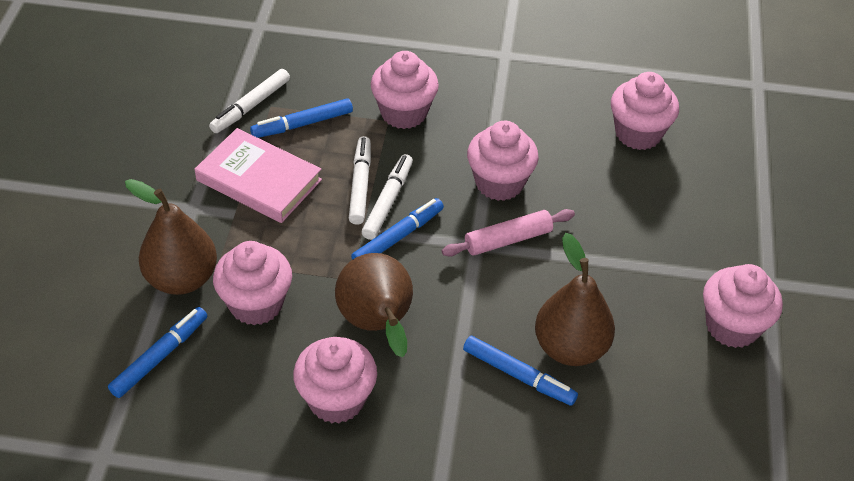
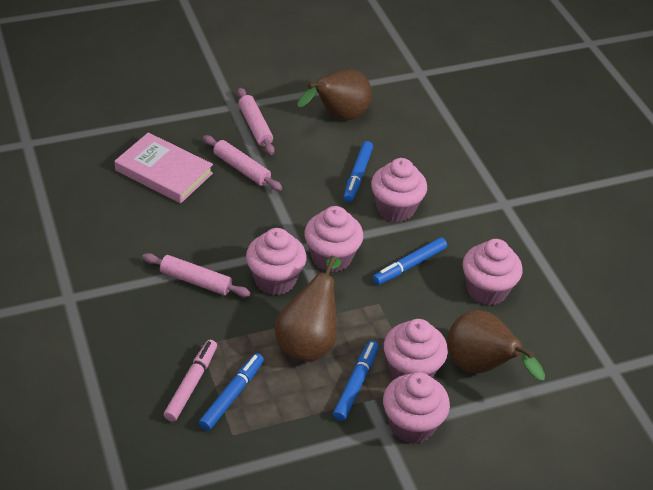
pink marker: 0 -> 1
pink rolling pin: 1 -> 3
white marker: 3 -> 0

